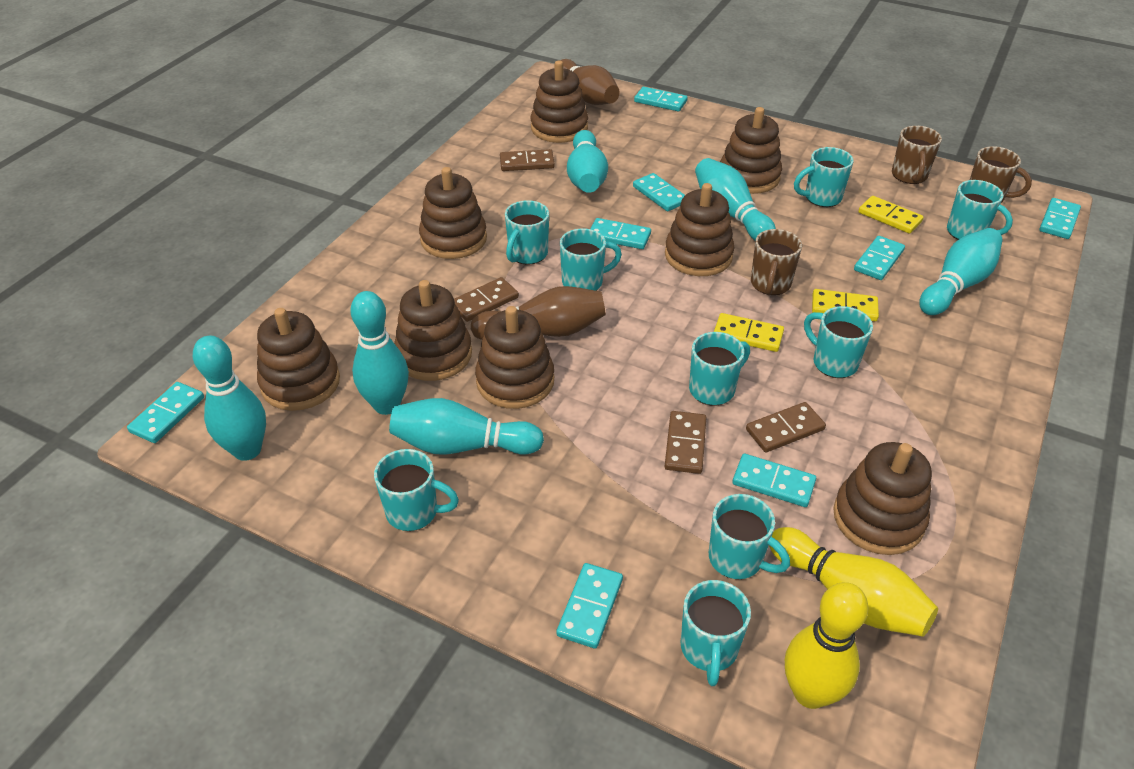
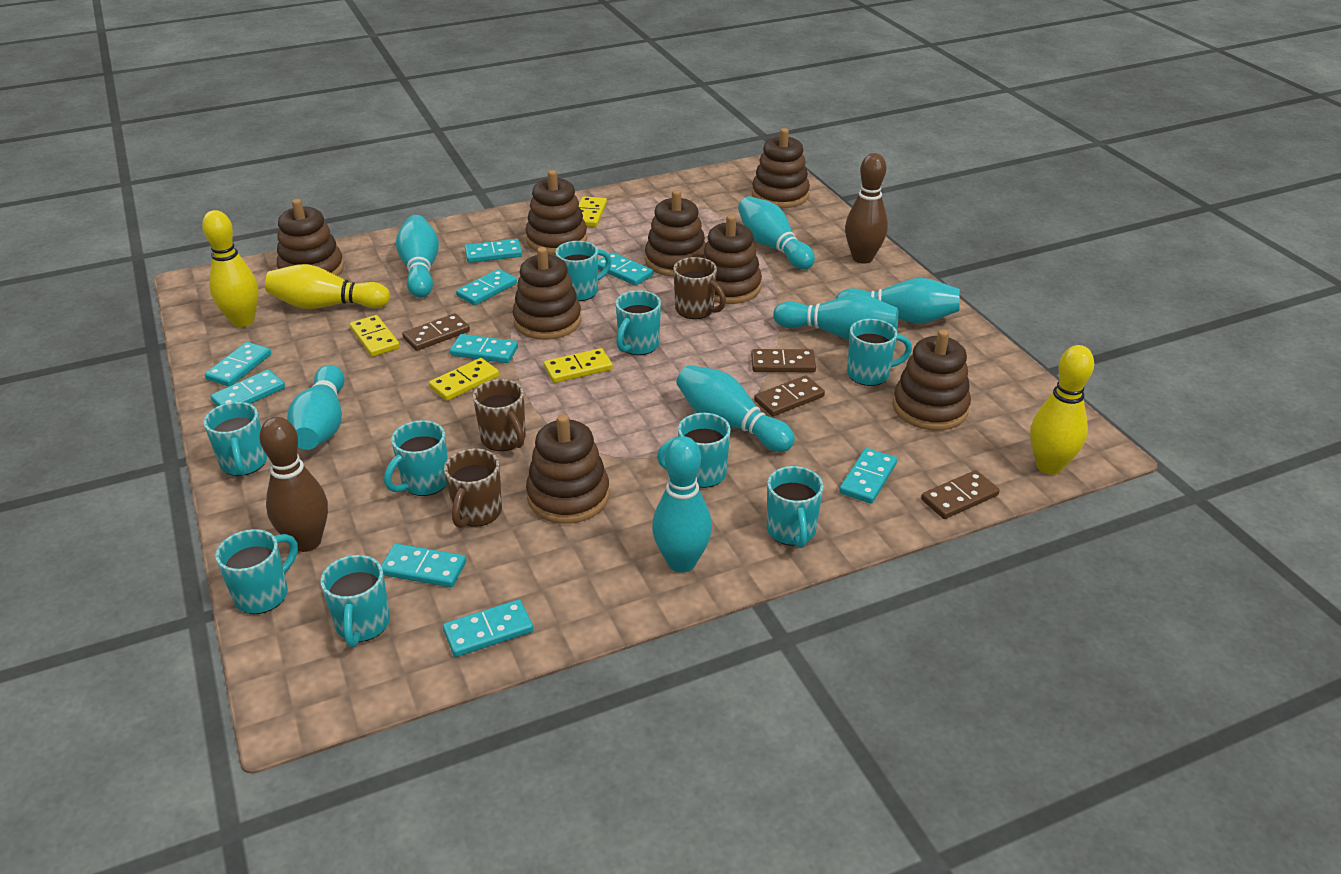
turquoise bowling pin: 6 -> 7
turquoise domino: 8 -> 9
yellow bowling pin: 2 -> 3
yellow domino: 3 -> 4

